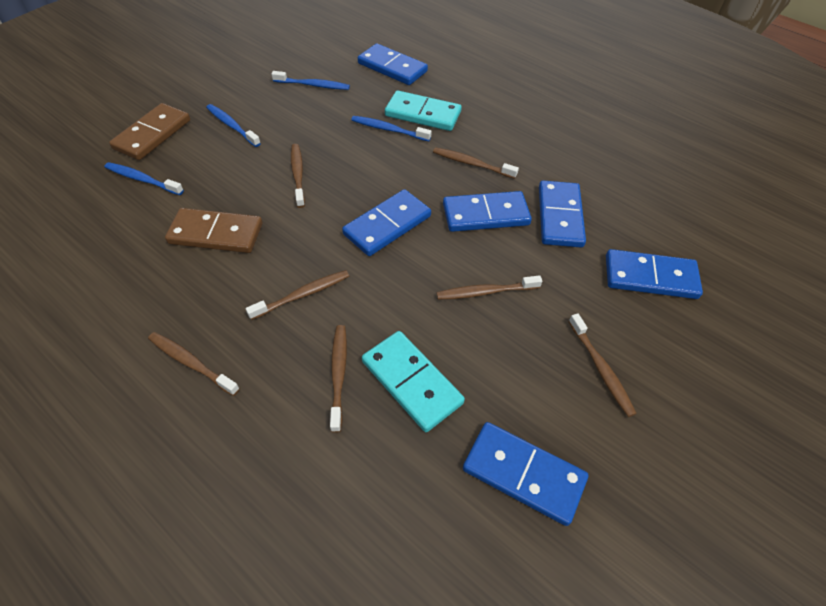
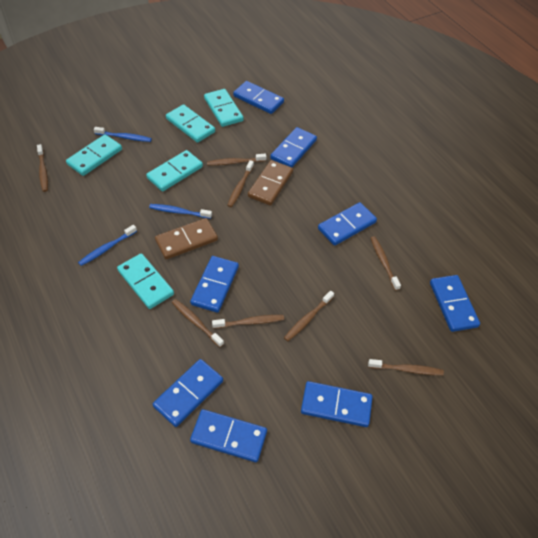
blue domino: 6 -> 8
blue toothbrush: 4 -> 3
brown toothbrush: 7 -> 8
turquoise domino: 2 -> 5

